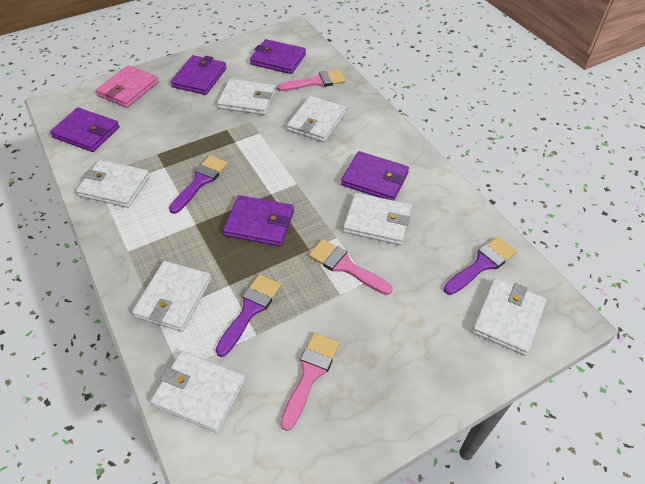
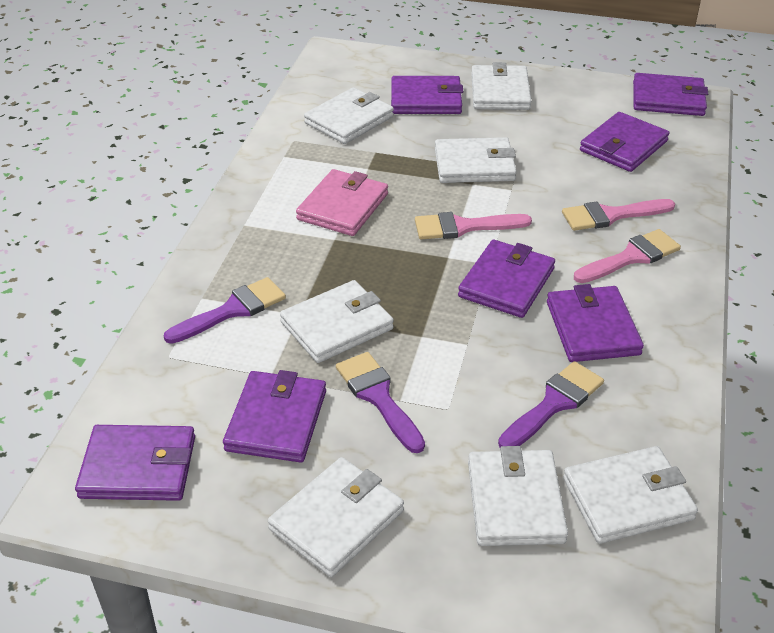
purple wallet: 5 -> 7

